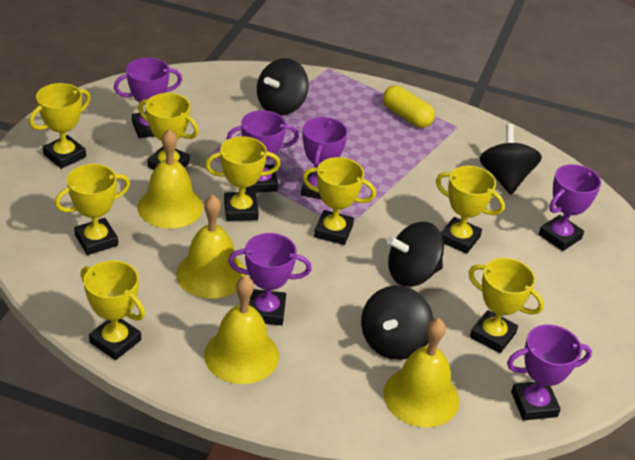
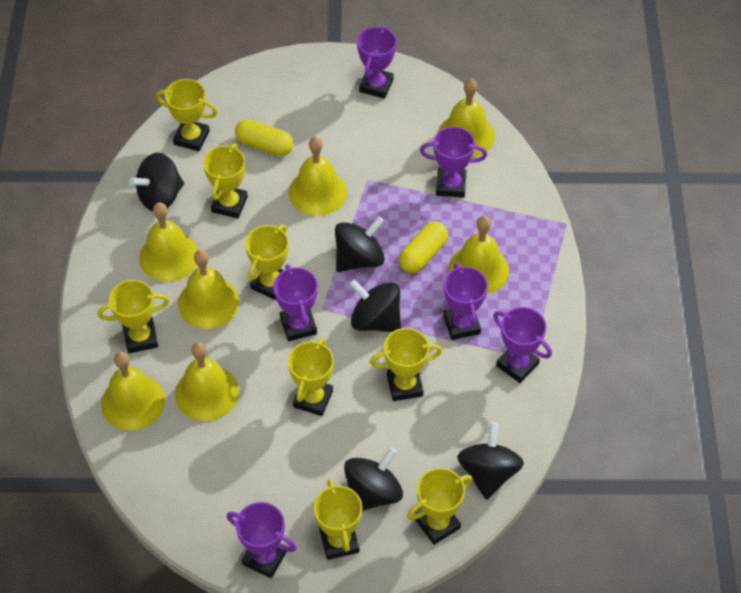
black spinning top: 4 -> 5
yellow bell: 4 -> 7
yellow capsule: 1 -> 2

